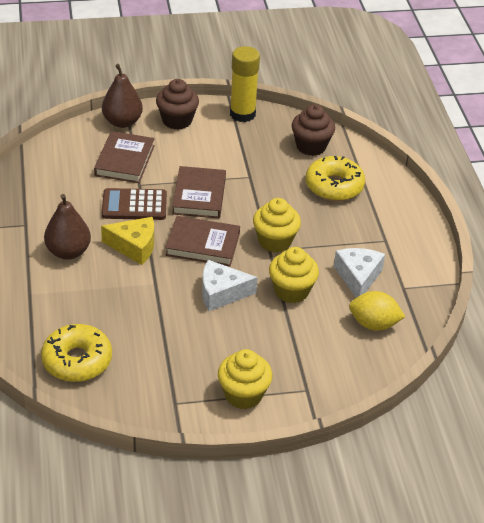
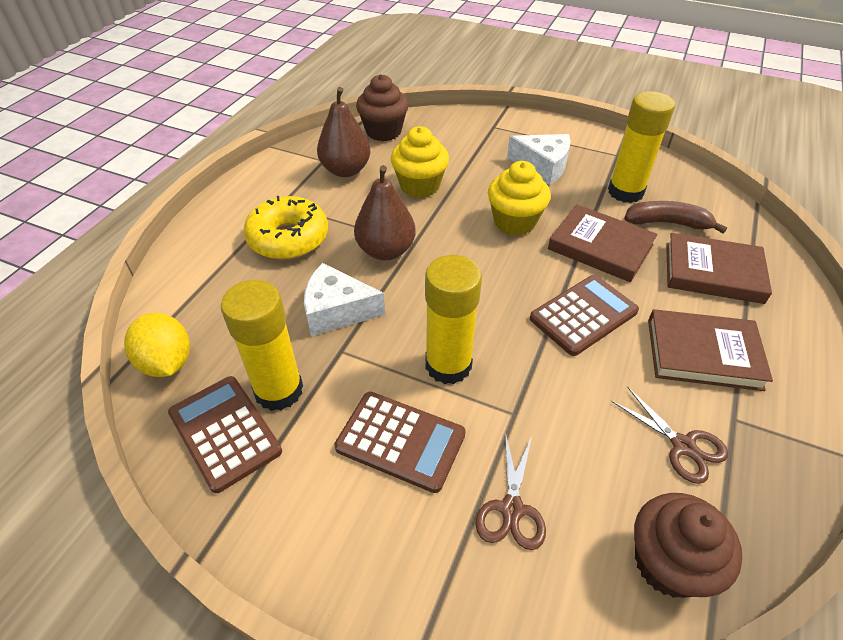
brown banana: 0 -> 1
brown calculator: 1 -> 3
brown scissors: 0 -> 2
yellow cheese: 1 -> 0
yellow cupcake: 3 -> 2
yellow donut: 2 -> 1
yellow glue stick: 1 -> 3

